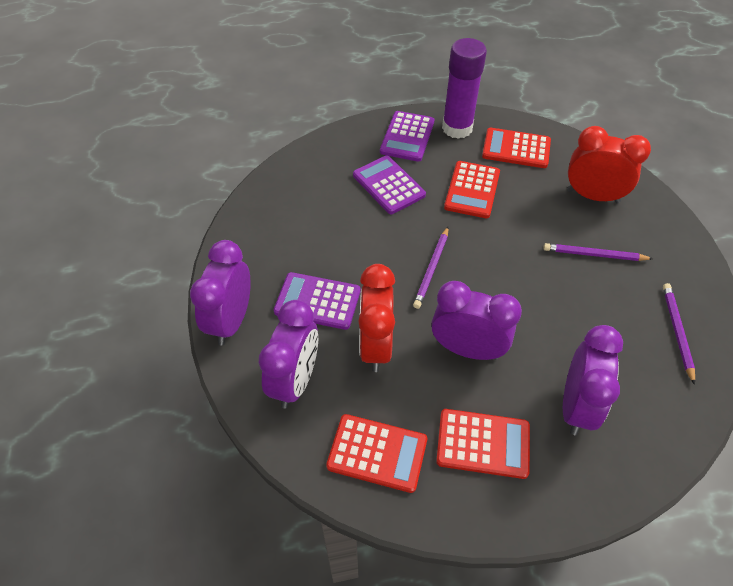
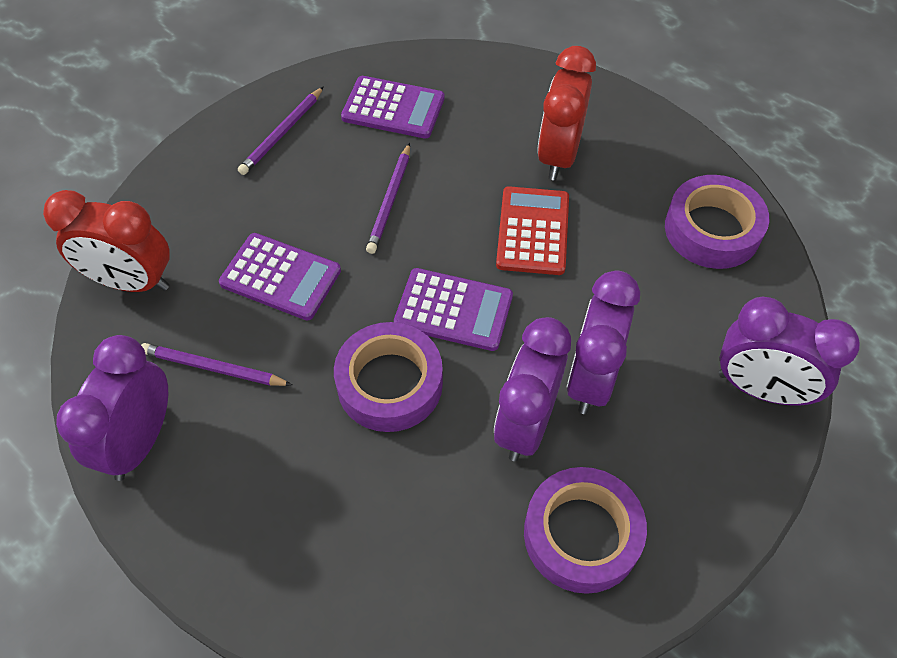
purple glue stick: 1 -> 0
purple tape: 0 -> 3
red calculator: 4 -> 1

